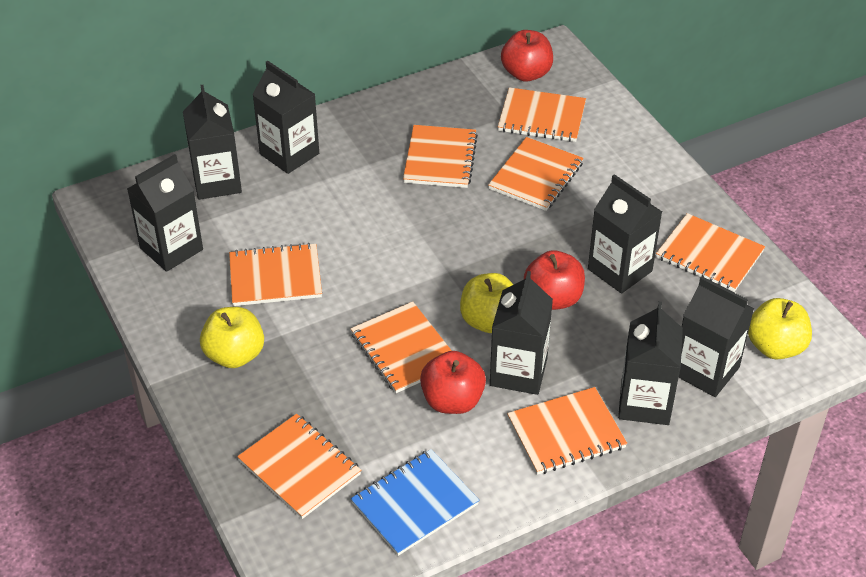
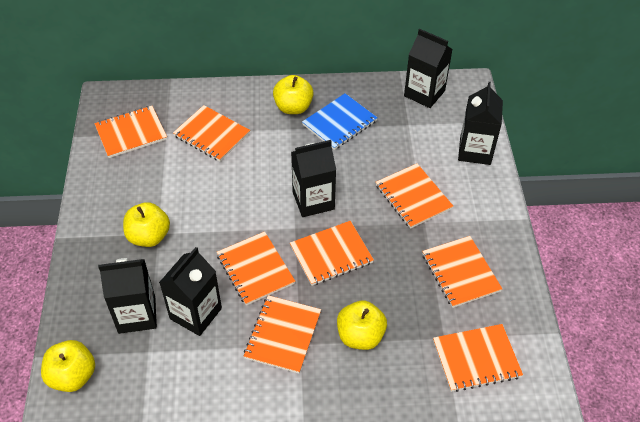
black carton: 7 -> 5
red apple: 3 -> 0
yellow apple: 3 -> 4

